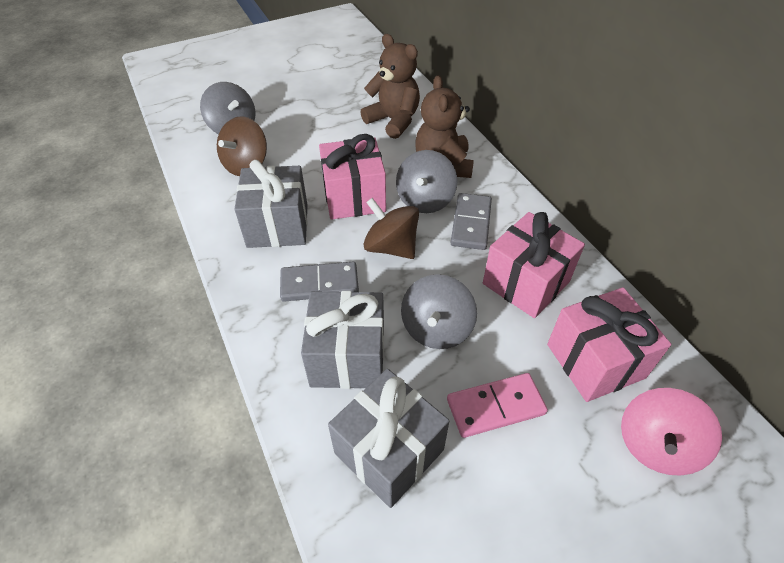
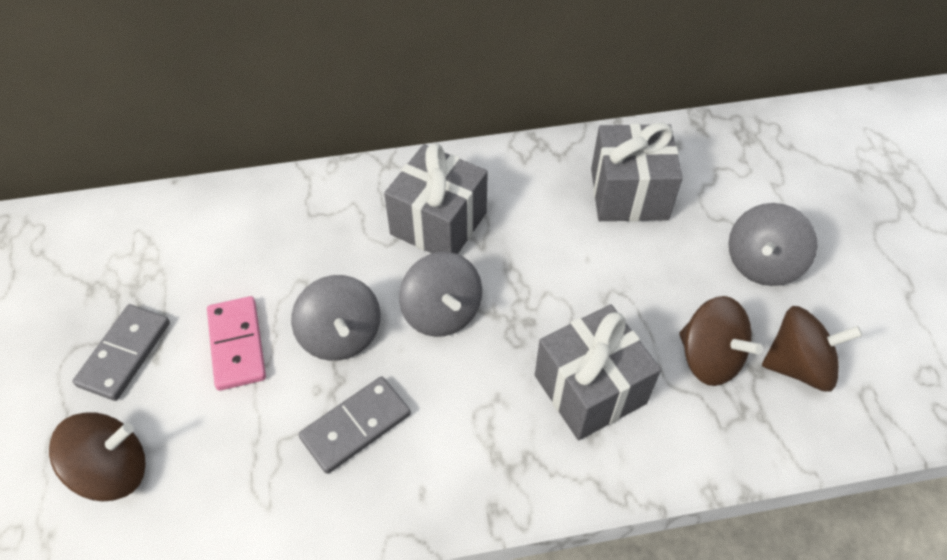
brown spinning top: 2 -> 3
brown teddy bear: 2 -> 0
pink gift: 3 -> 0
pink spinning top: 1 -> 0

